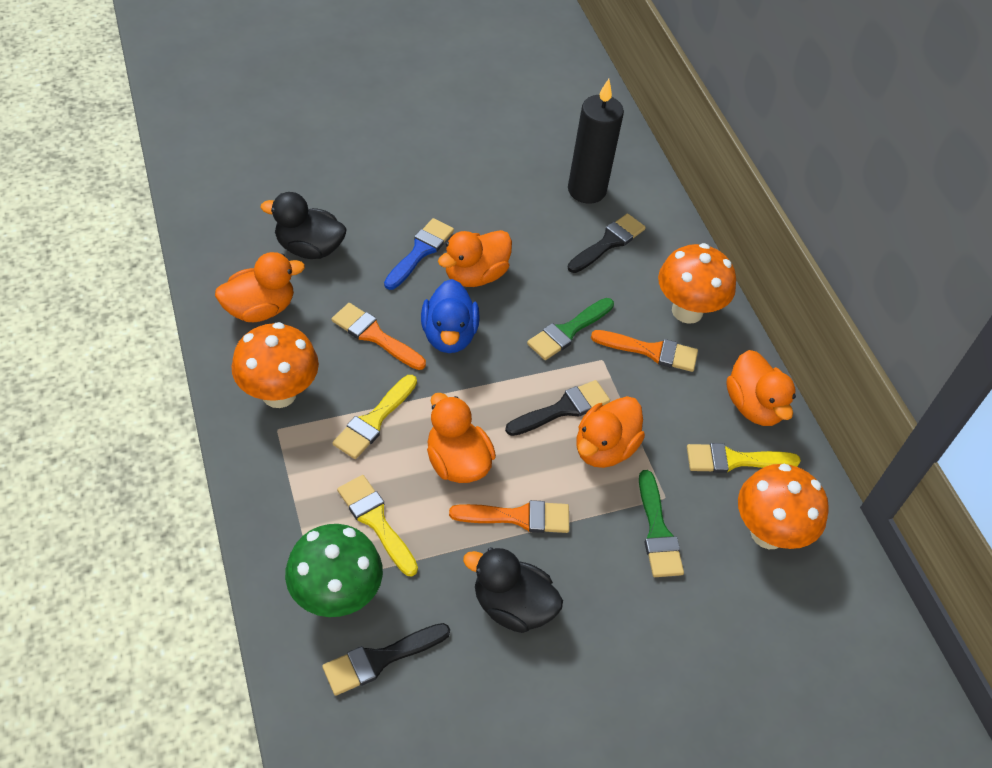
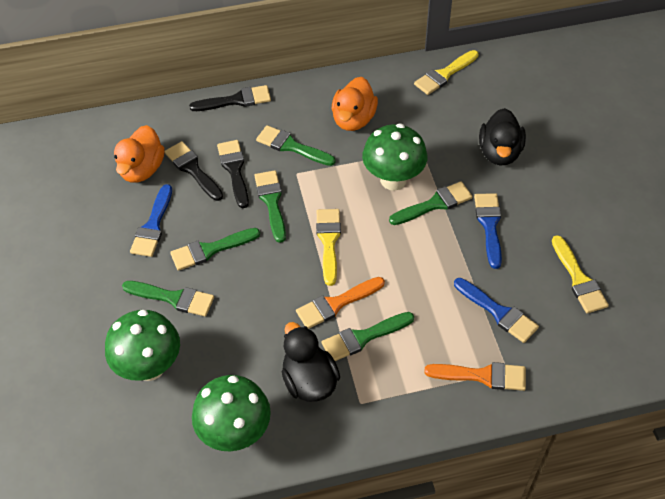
black candle: 1 -> 0
blue brush: 1 -> 3
blue duck: 1 -> 0
green brush: 2 -> 6
green mushroom: 1 -> 3
orange brush: 3 -> 2
orange duck: 5 -> 2
orange mushroom: 3 -> 0

